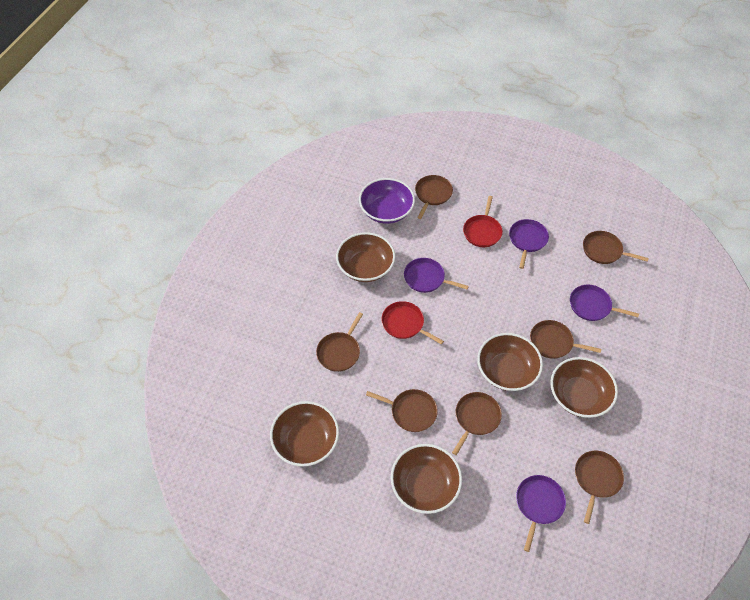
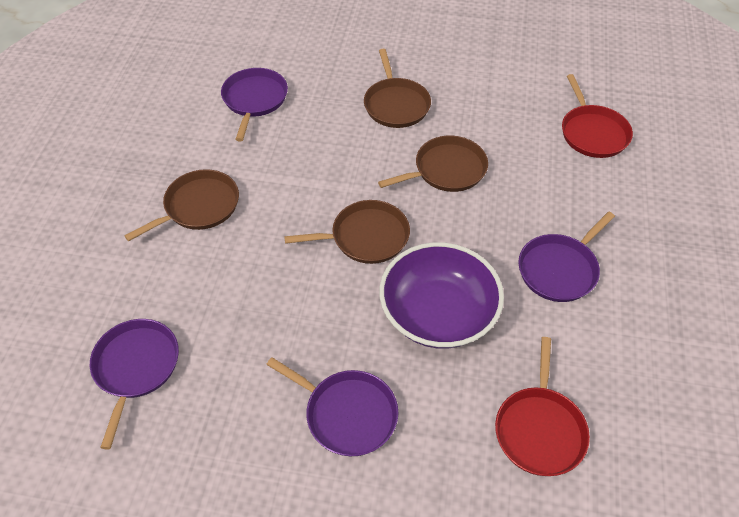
brown bowl: 5 -> 0
brown pan: 7 -> 4

